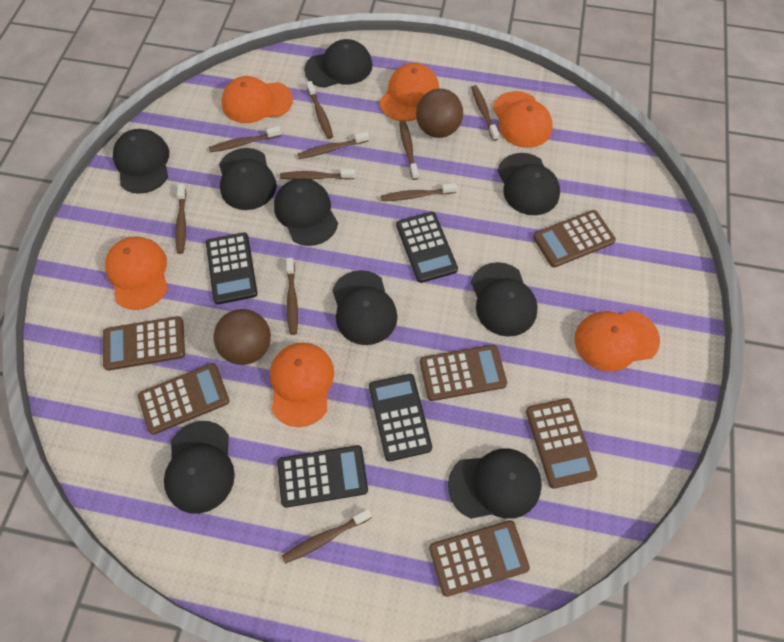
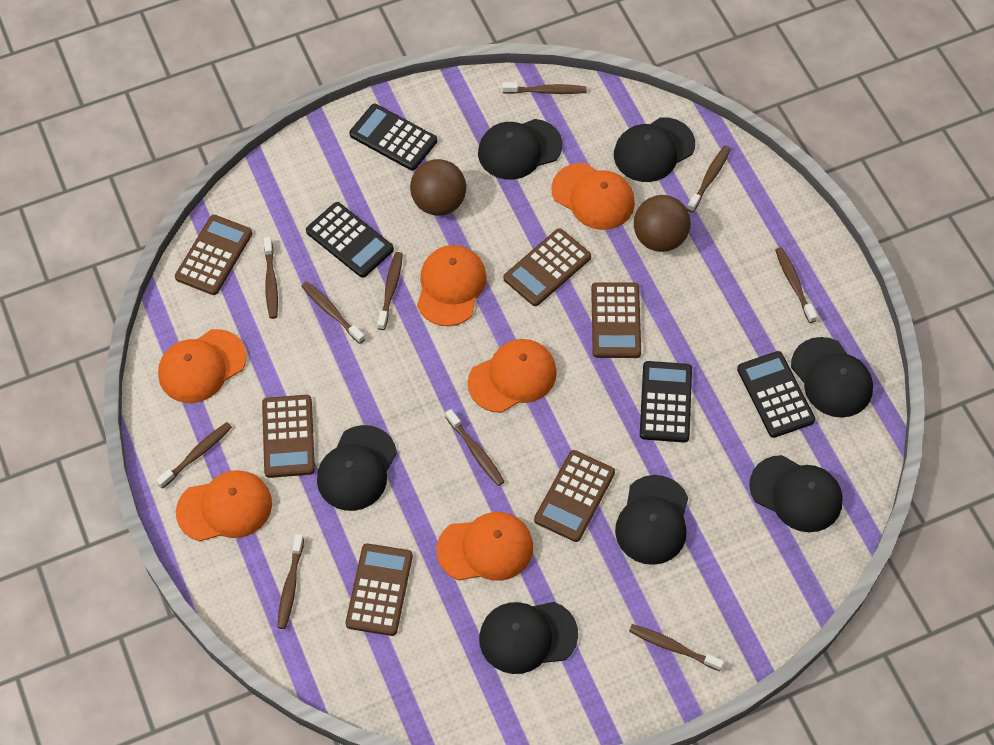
black cap: 9 -> 7

